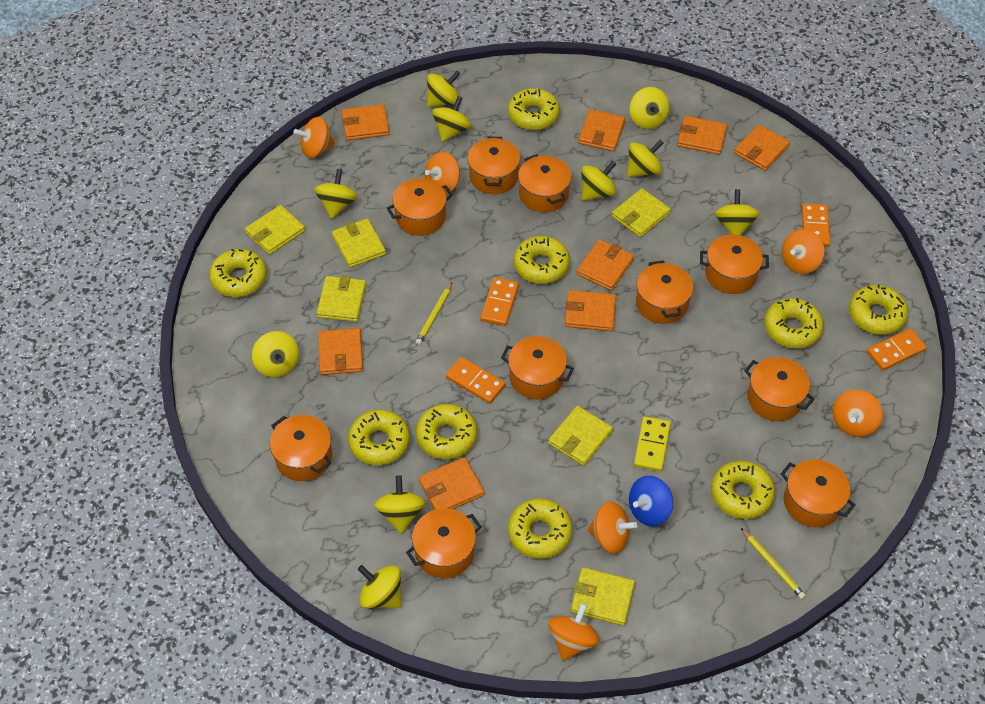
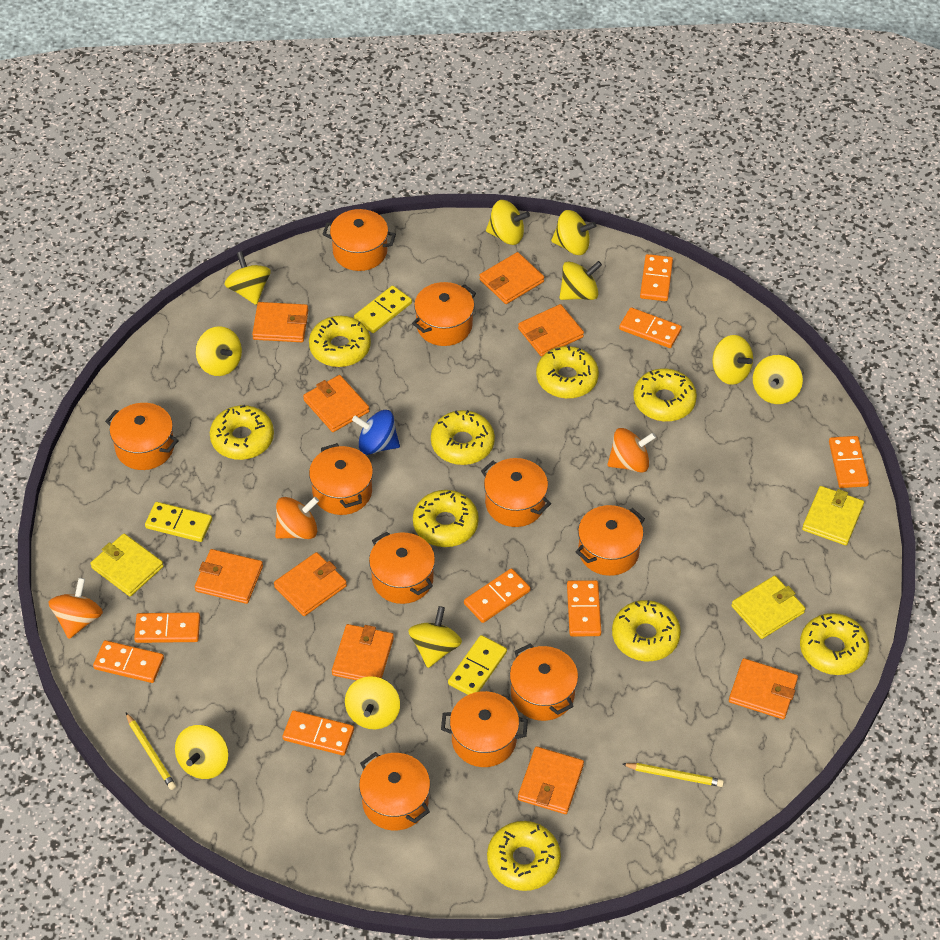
orange domino: 4 -> 8
orange spinning top: 6 -> 3
orange wallet: 8 -> 9
yellow domino: 1 -> 3
yellow wallet: 6 -> 3

